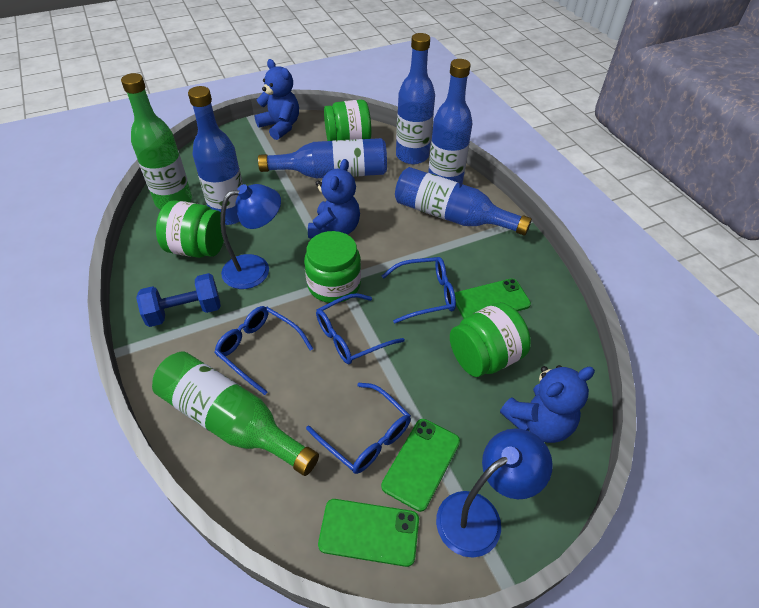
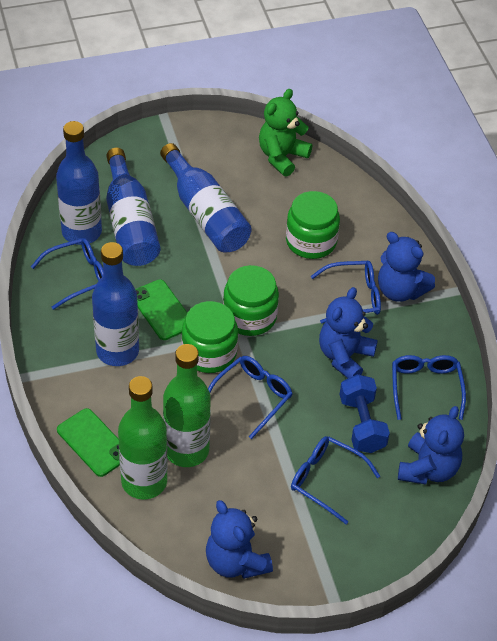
blue bottle: 5 -> 4
blue glasses: 4 -> 5
blue lamp: 2 -> 0
blue teddy bear: 3 -> 4
green jar: 4 -> 3
green phone: 3 -> 2
green teddy bear: 0 -> 1

